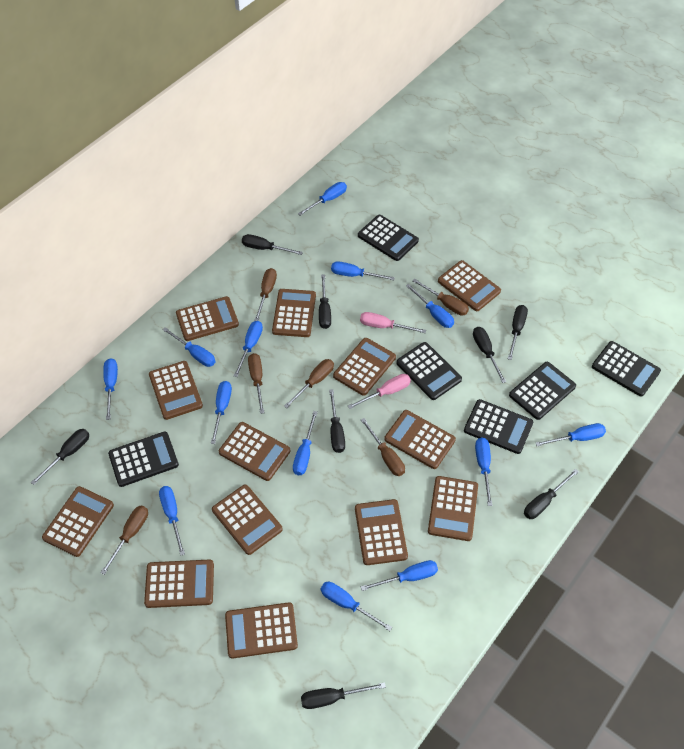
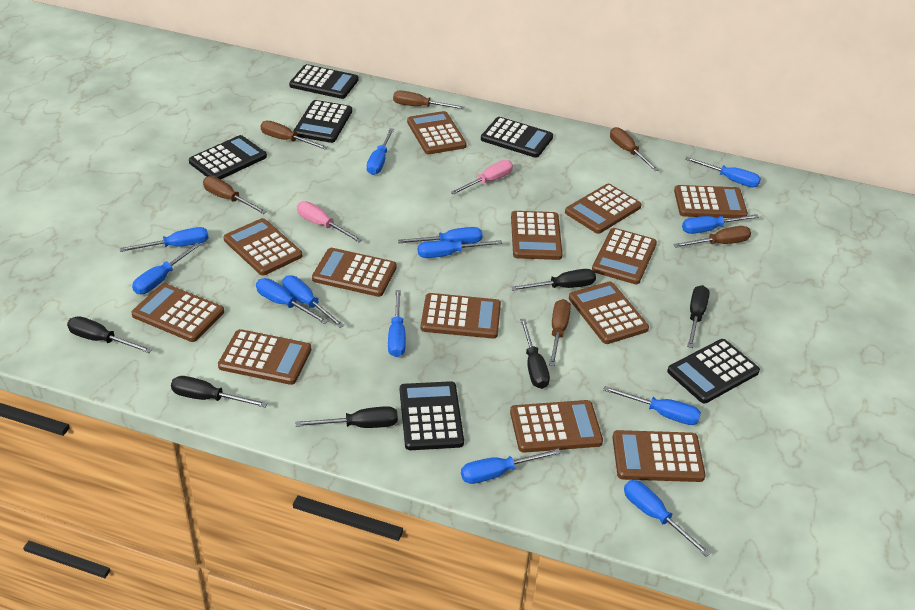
black screwdriver: 8 -> 6

